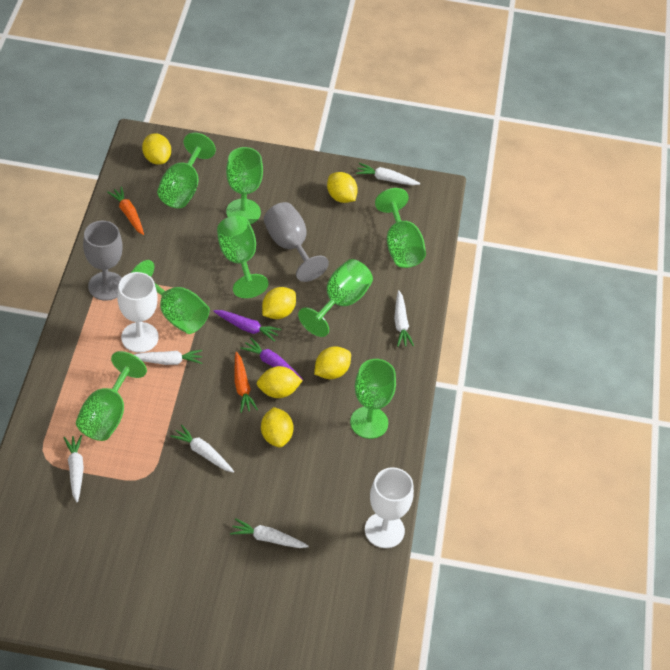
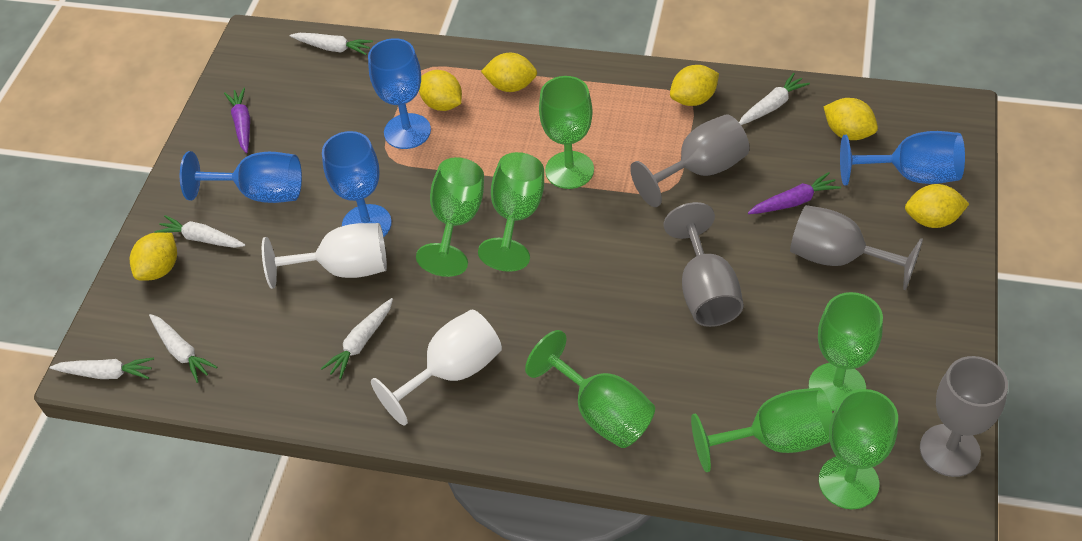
blue goblet: 0 -> 4
green goblet: 8 -> 7
grey goblet: 2 -> 4
orange carrot: 2 -> 0

